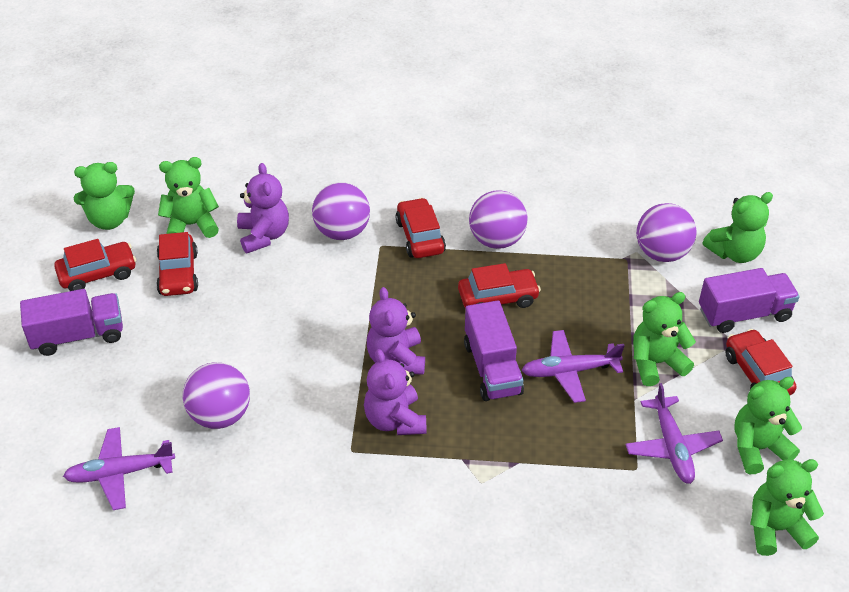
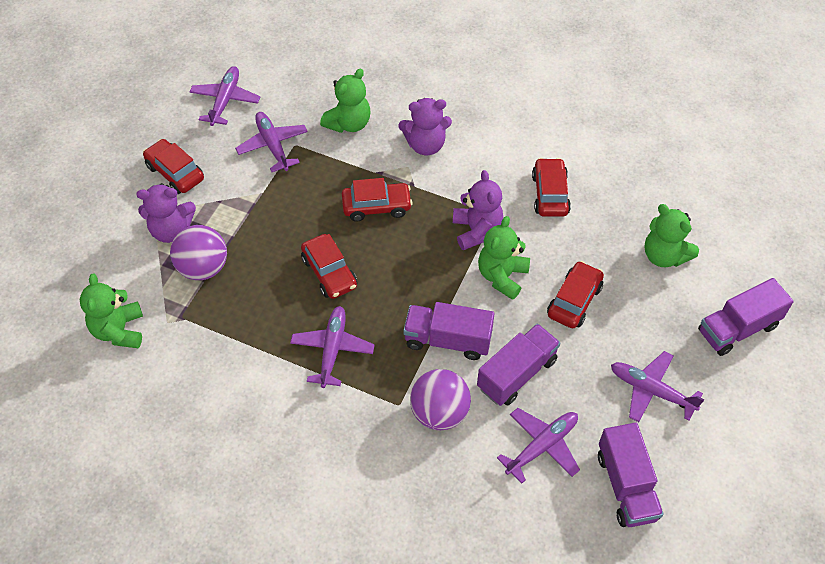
green teddy bear: 6 -> 4
purple ball: 4 -> 2
purple plane: 3 -> 5
purple truck: 3 -> 4

